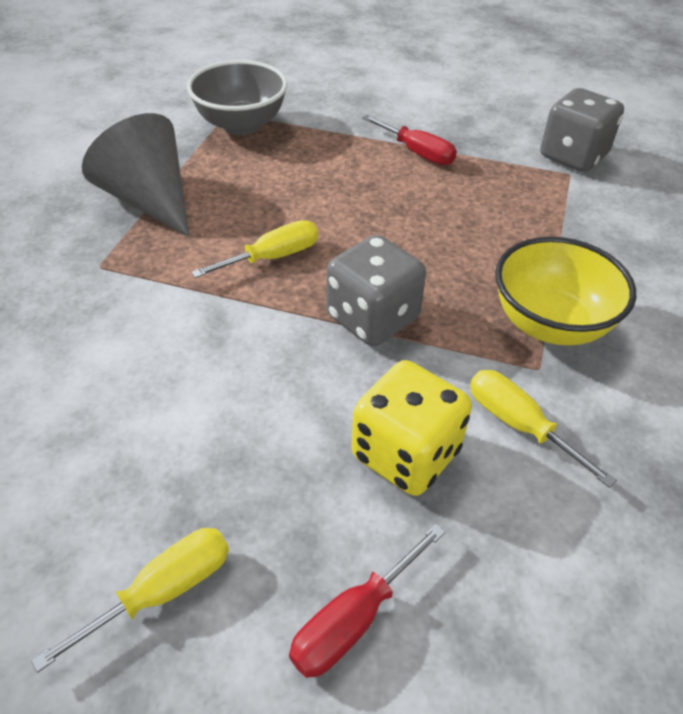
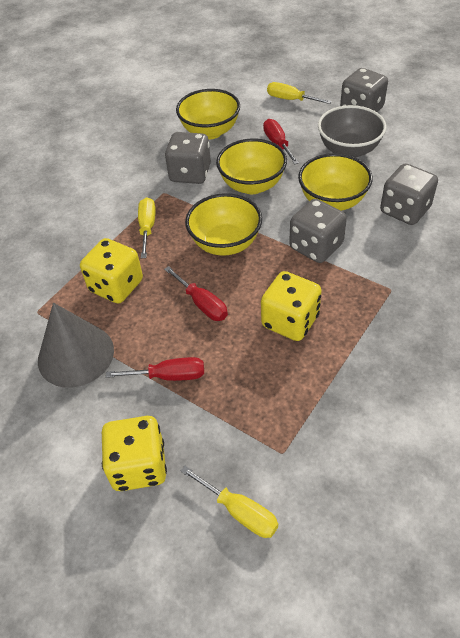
grey dice: 2 -> 4
red screwdriver: 2 -> 3
yellow bowl: 1 -> 4
yellow dice: 1 -> 3

